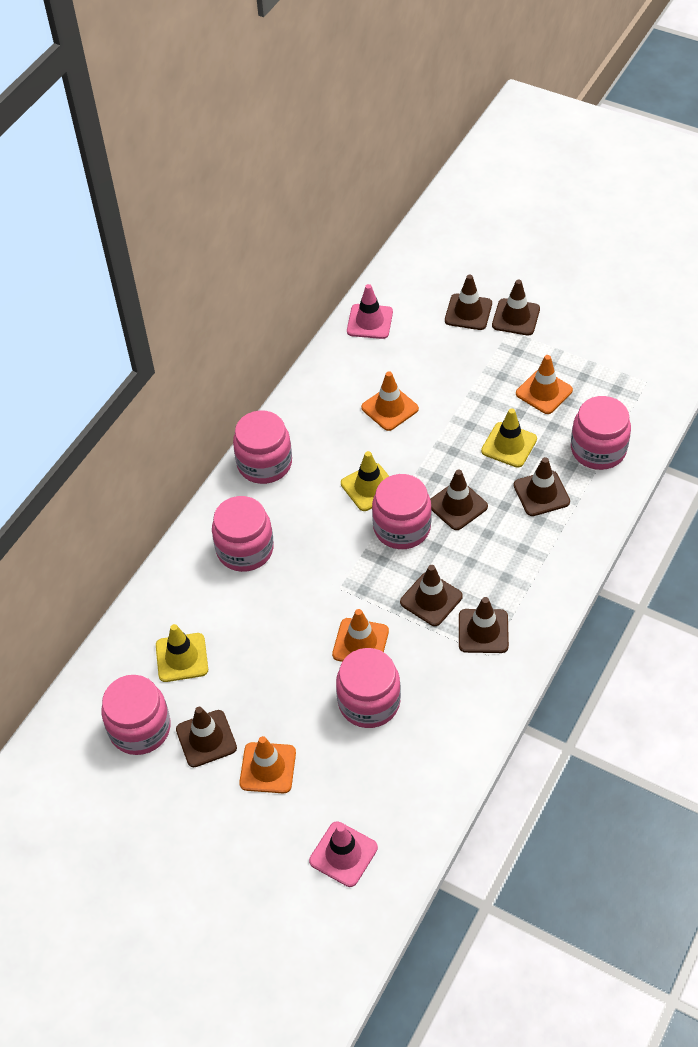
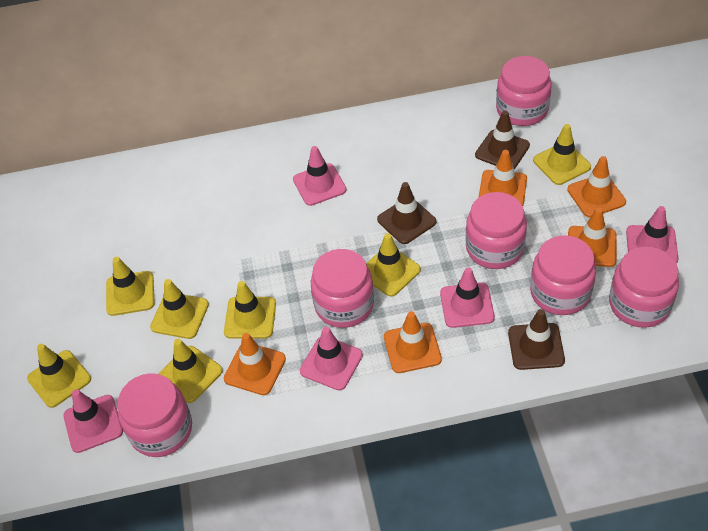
brown traffic cone: 7 -> 3
orange traffic cone: 4 -> 5
pink traffic cone: 2 -> 5
yellow traffic cone: 3 -> 7

